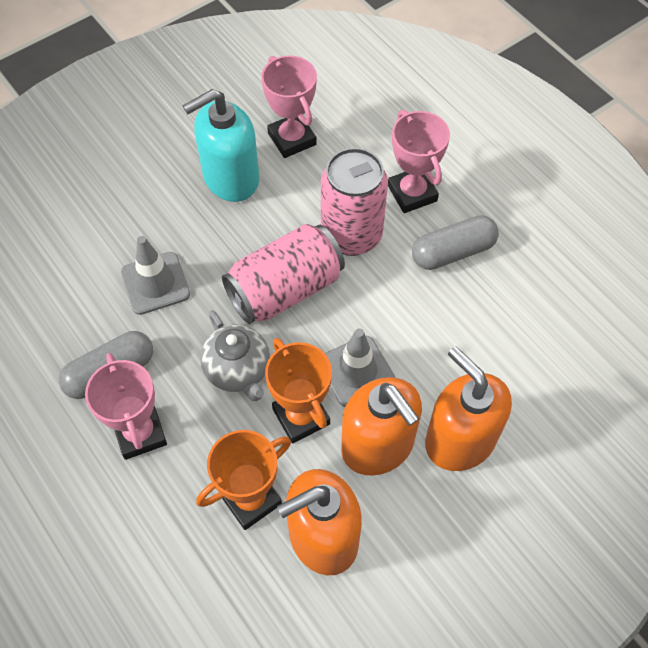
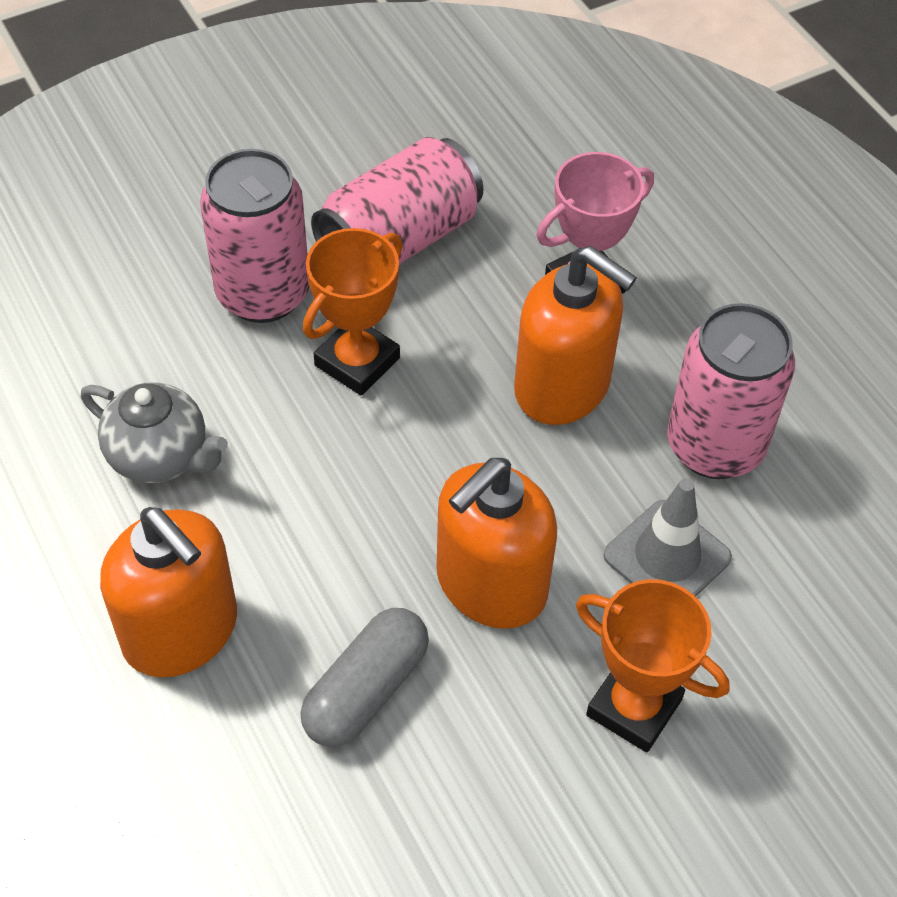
grey capsule: 2 -> 1
grey traffic cone: 2 -> 1
pink can: 2 -> 3
pink trophy: 3 -> 1
turquoise soap dispenser: 1 -> 0

